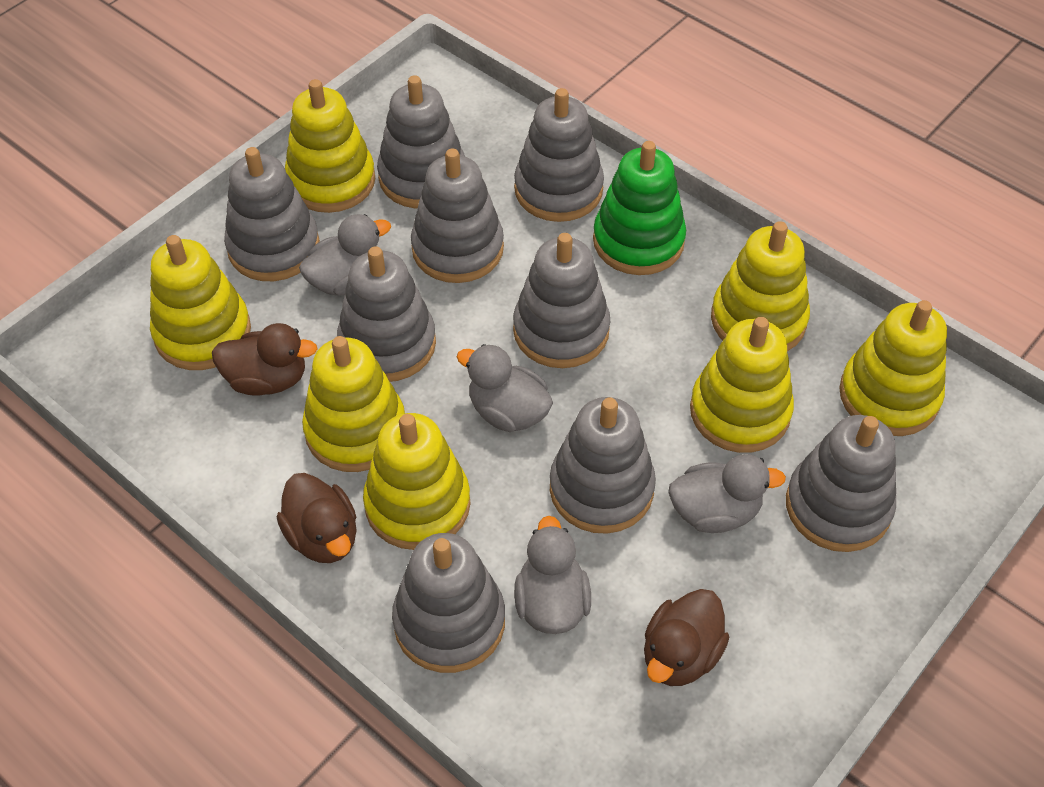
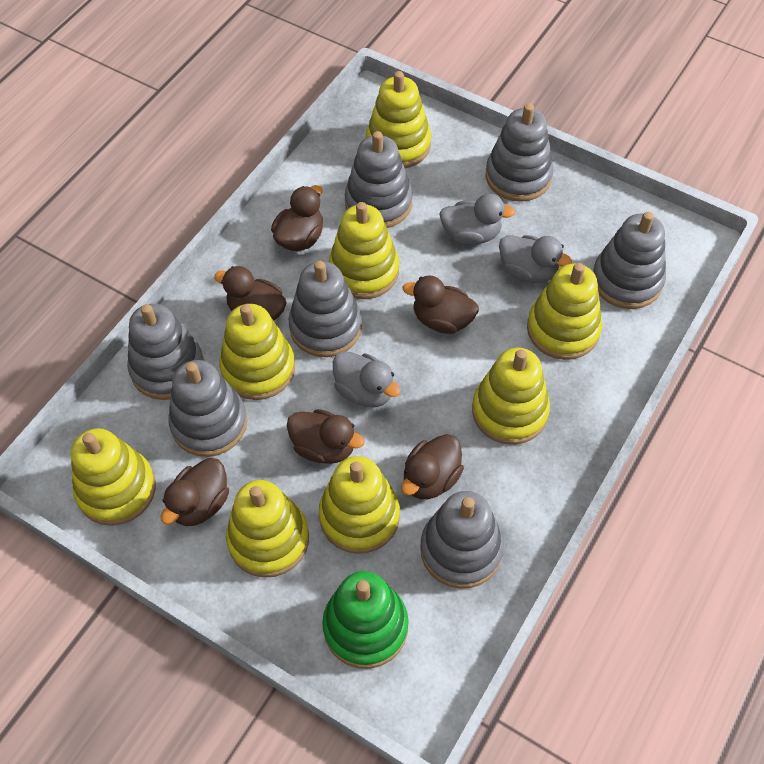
brown duck: 3 -> 6
grey duck: 4 -> 3
grey stacking toy: 9 -> 7
yellow stacking toy: 7 -> 8

